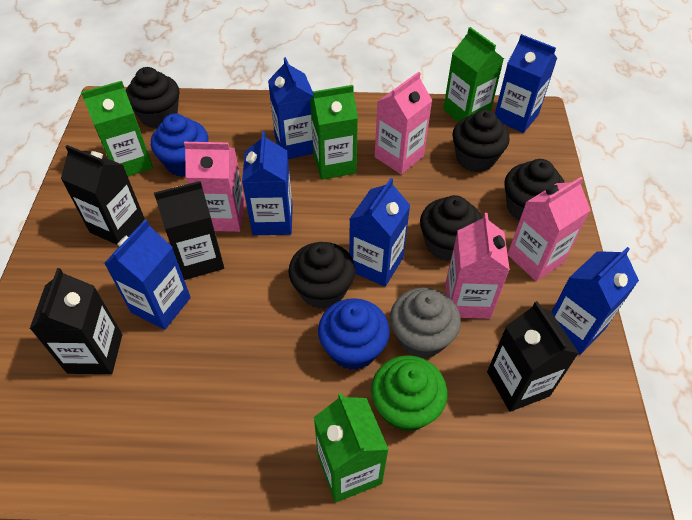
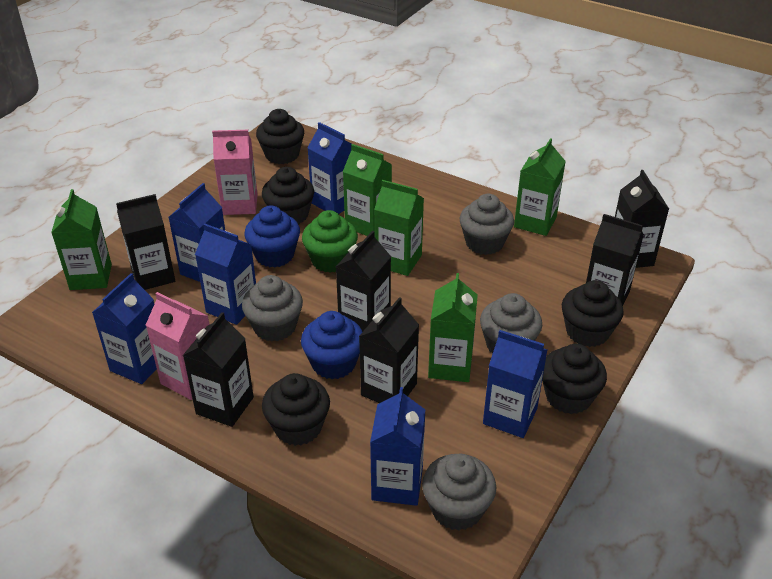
black carton: 4 -> 6
green carton: 4 -> 5
grey cupcake: 1 -> 4
pink carton: 4 -> 2

